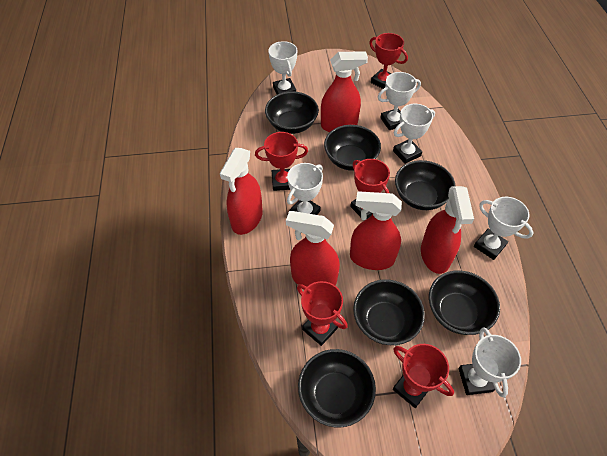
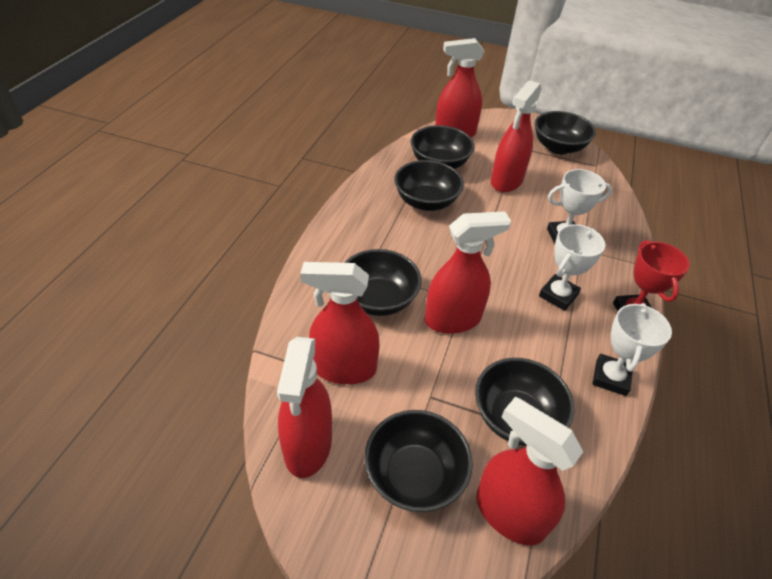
red spray bottle: 5 -> 6
red trophy: 5 -> 1
white trophy: 6 -> 3

